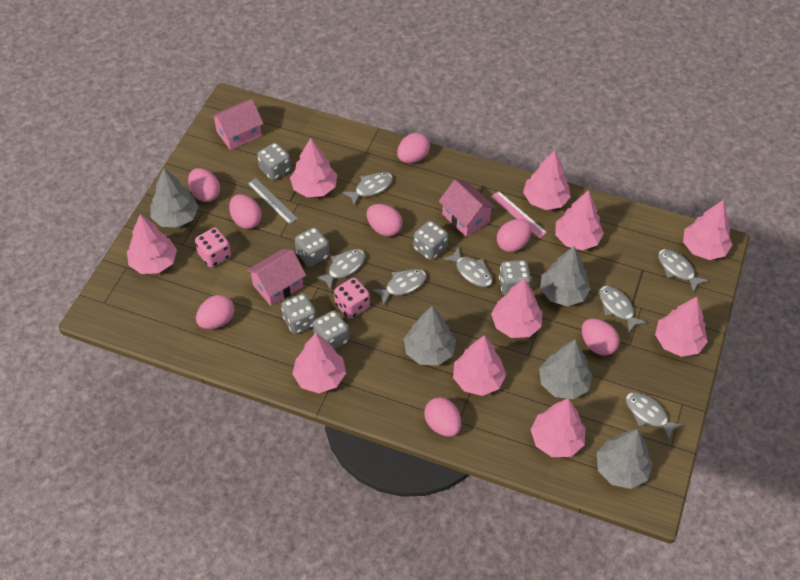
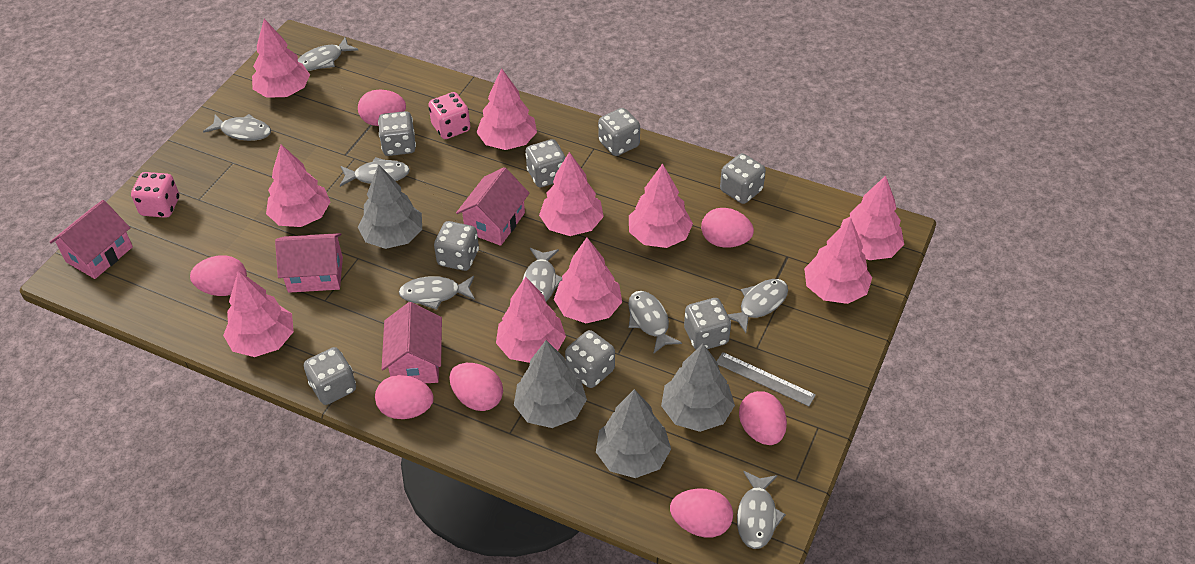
grey dice: 6 -> 8
grey fish: 7 -> 8
grey tree: 5 -> 4
pink egg: 8 -> 7
pink house: 3 -> 4
pink ruler: 1 -> 0

